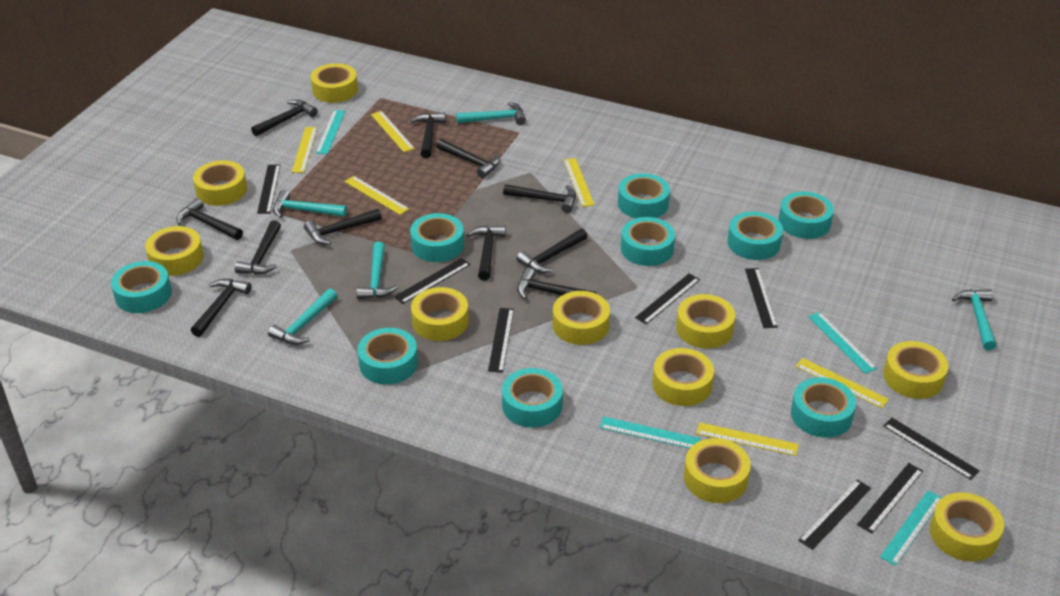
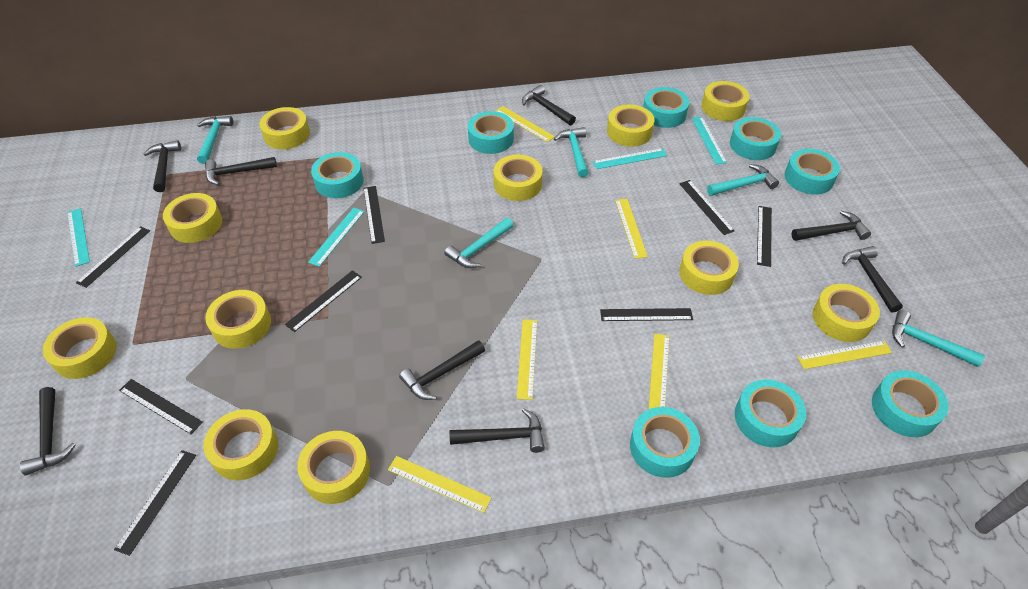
black hammer: 11 -> 8
turquoise tape: 9 -> 8
yellow tape: 10 -> 11

